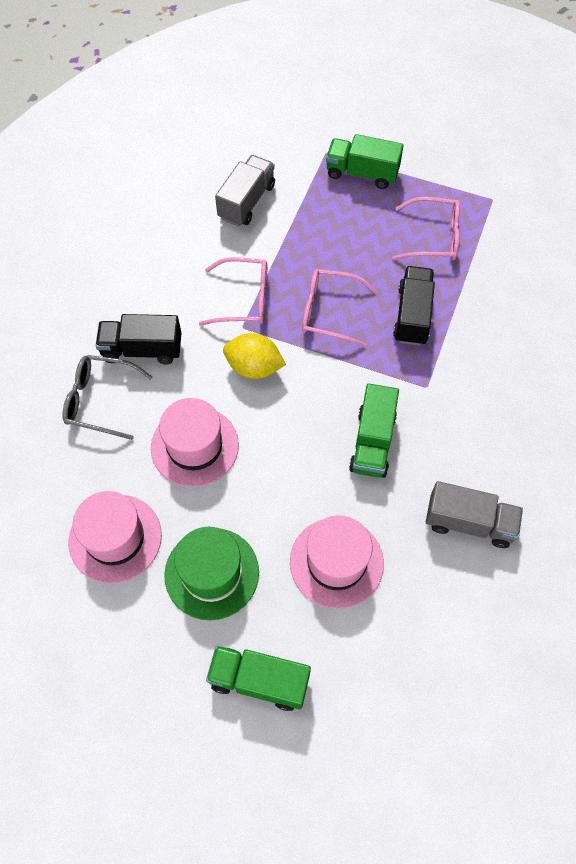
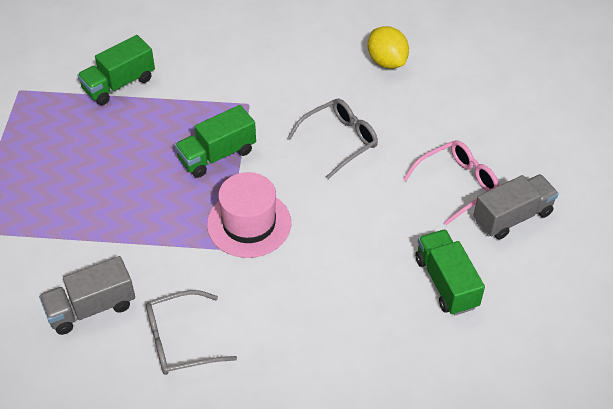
black truck: 2 -> 0
green hat: 1 -> 0
grey glasses: 1 -> 2
pink glasses: 3 -> 1
pink hat: 3 -> 1

